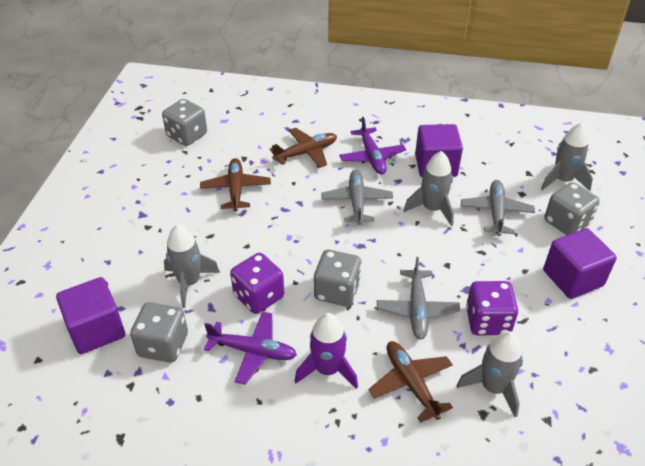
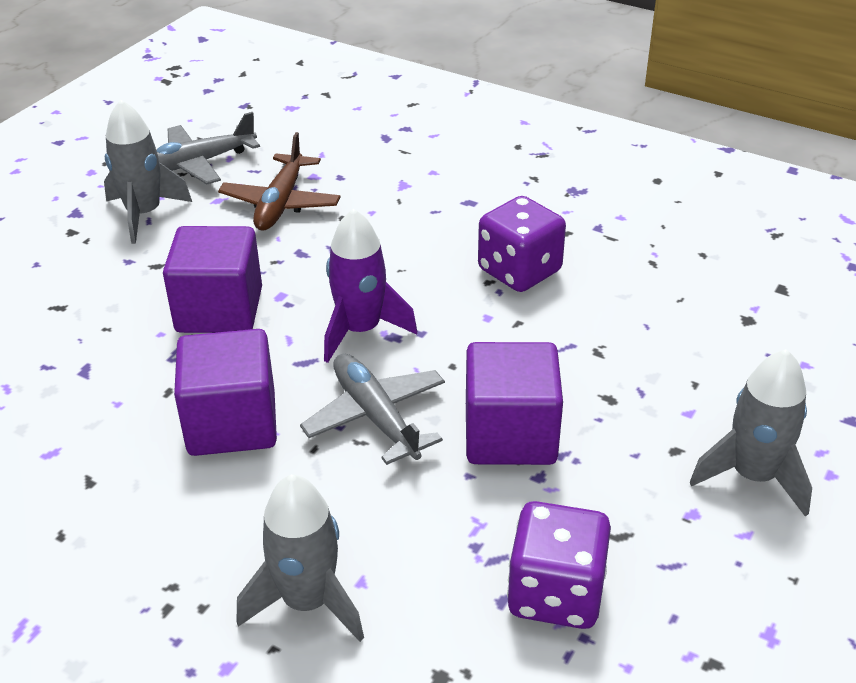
brown plane: 3 -> 1
grey dice: 4 -> 0
grey plane: 3 -> 2
grey rocket: 4 -> 3
purple plane: 2 -> 0

